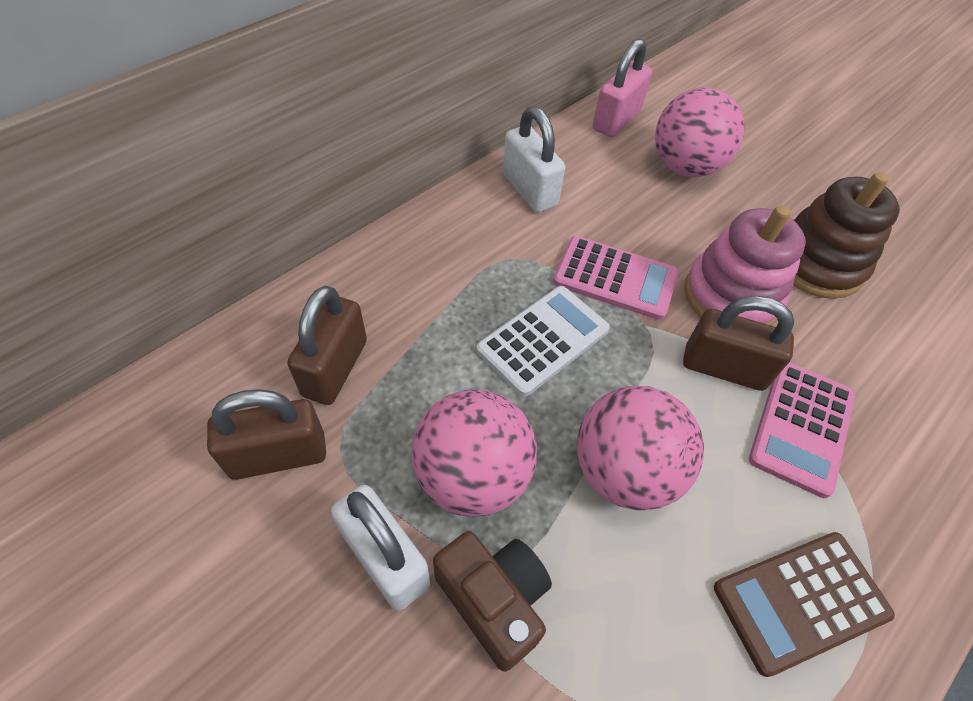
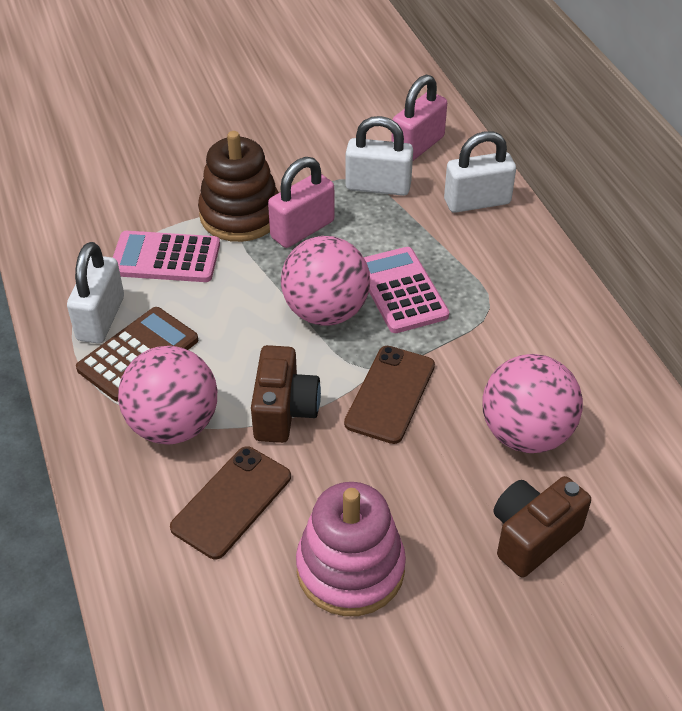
brown camera: 1 -> 2
brown padlock: 3 -> 0
brown phone: 0 -> 2
pink padlock: 1 -> 2
white calculator: 1 -> 0
white padlock: 2 -> 3

